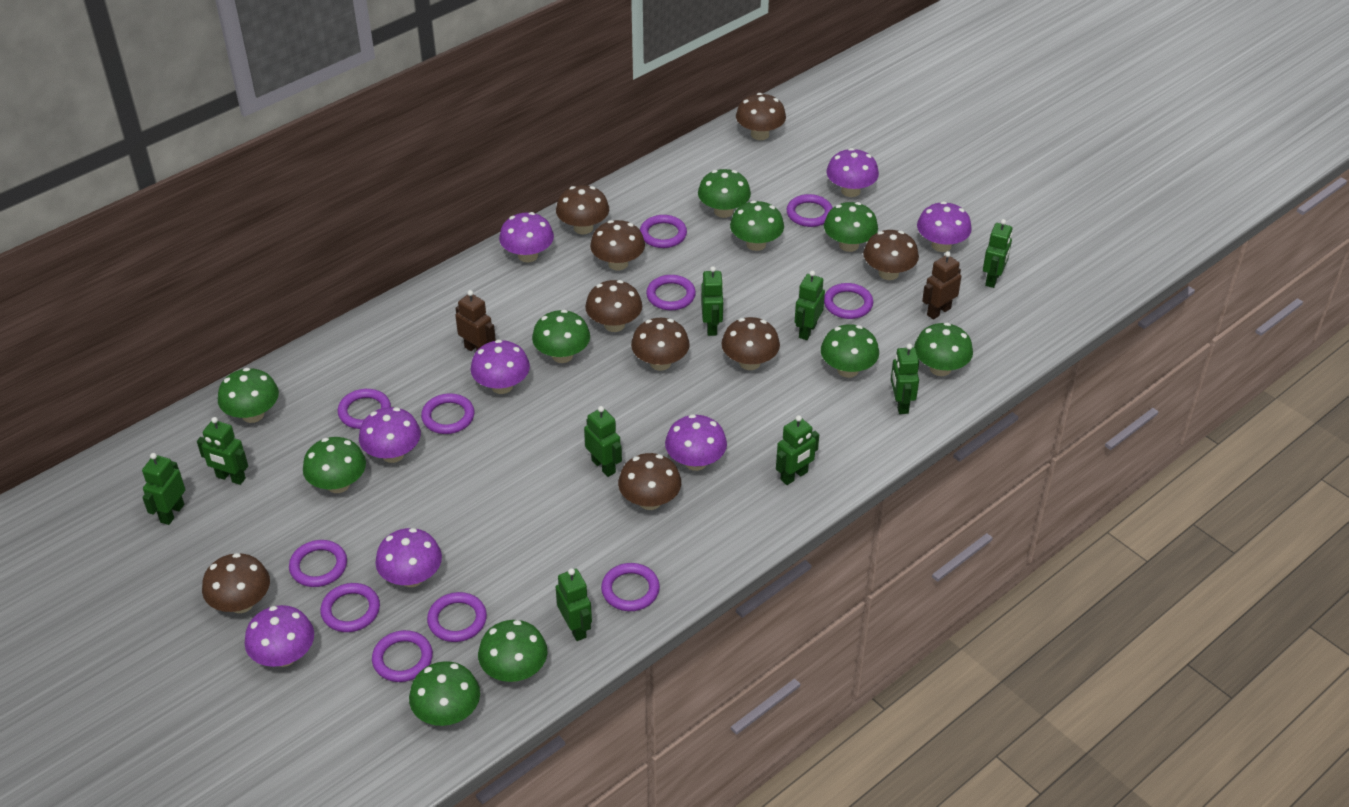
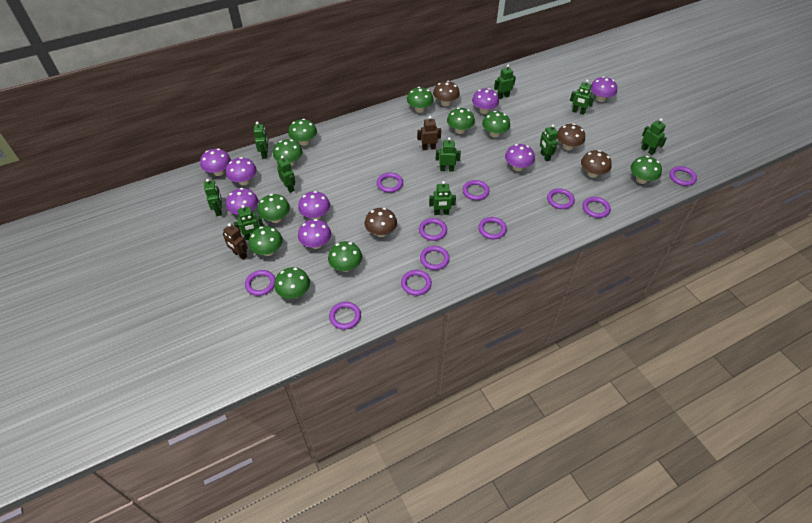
brown mushroom: 9 -> 4
green robot: 9 -> 10

